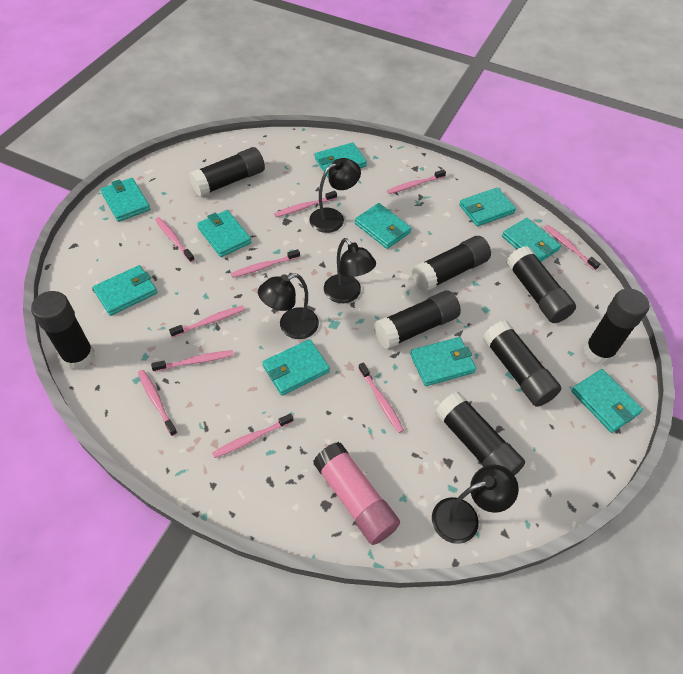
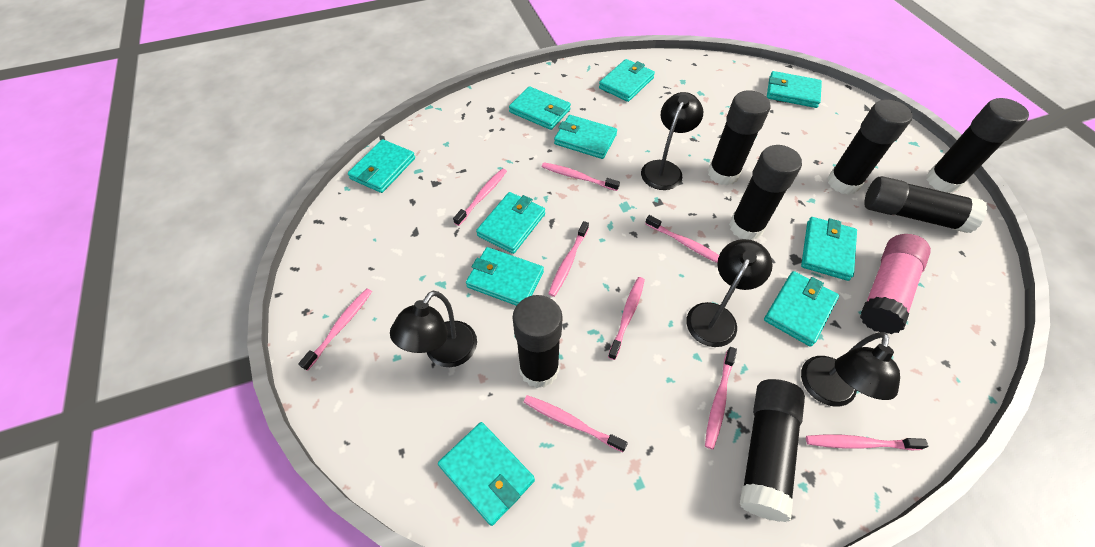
black glue stick: 8 -> 7
pink toothbrush: 10 -> 9

